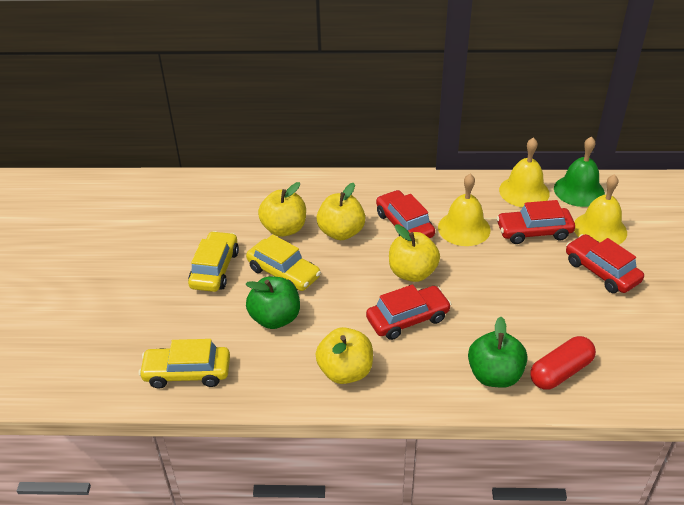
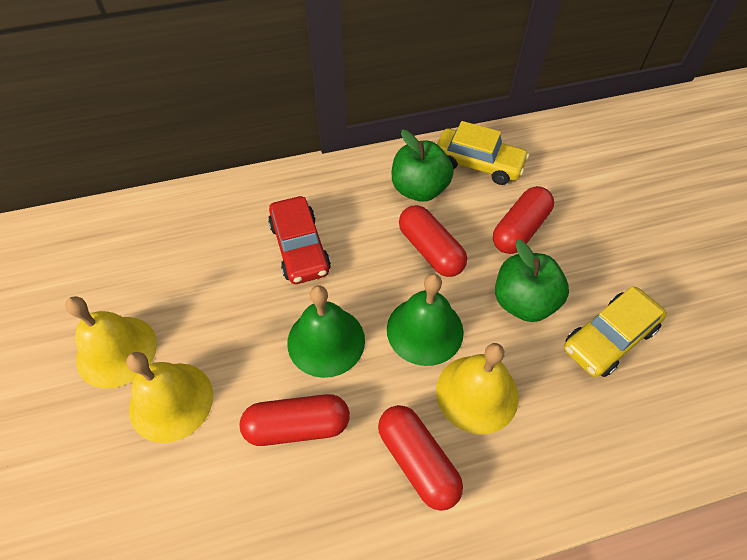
green bell: 1 -> 2
red capsule: 1 -> 4
red car: 4 -> 1
yellow apple: 4 -> 0
yellow car: 3 -> 2

